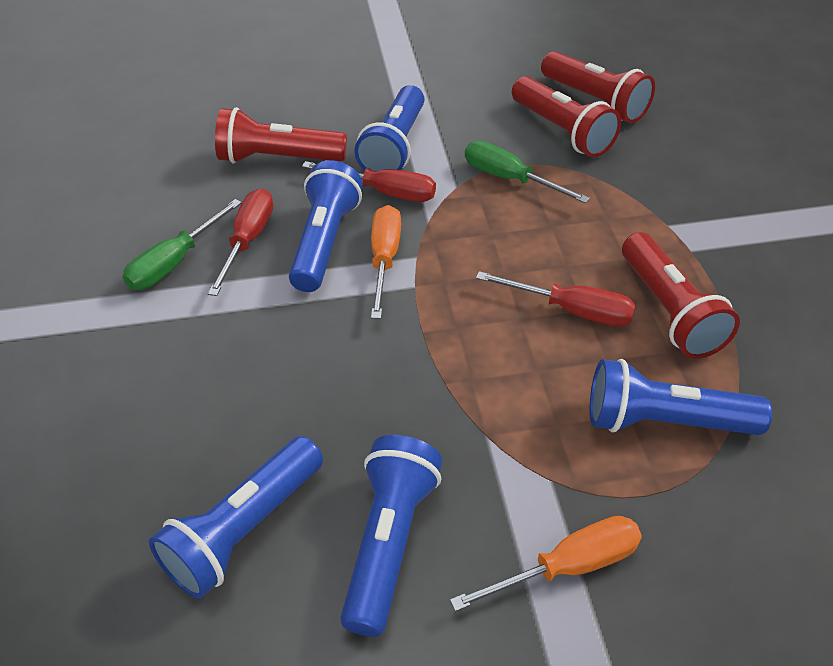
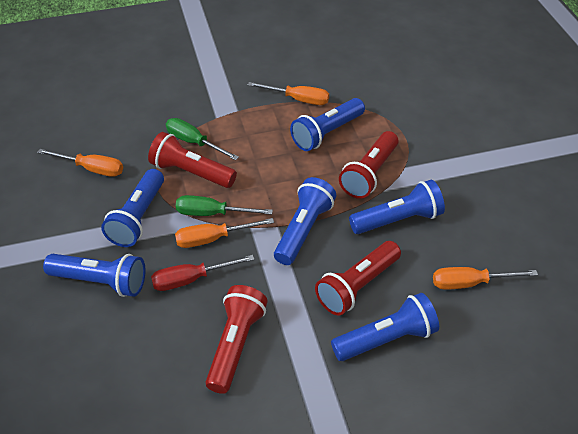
blue flashlight: 5 -> 6
orange screwdriver: 2 -> 4
red screwdriver: 3 -> 1

